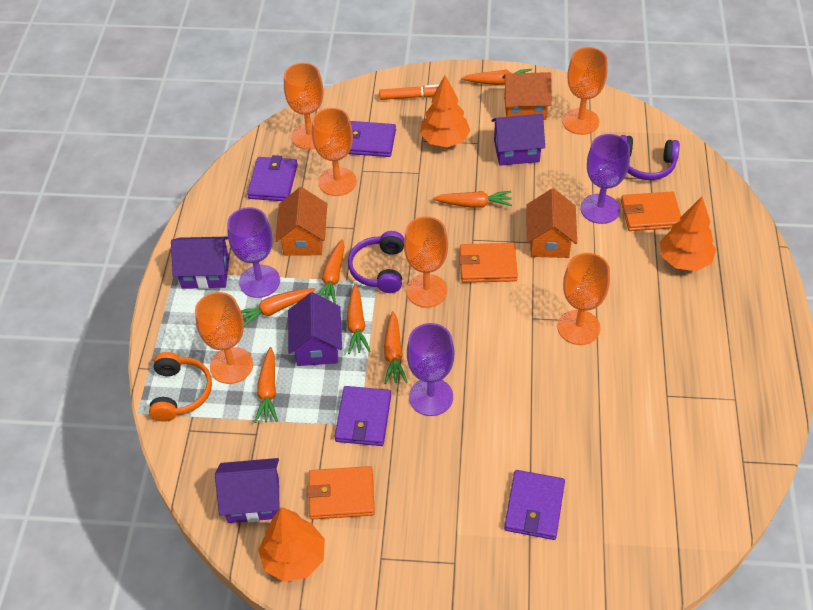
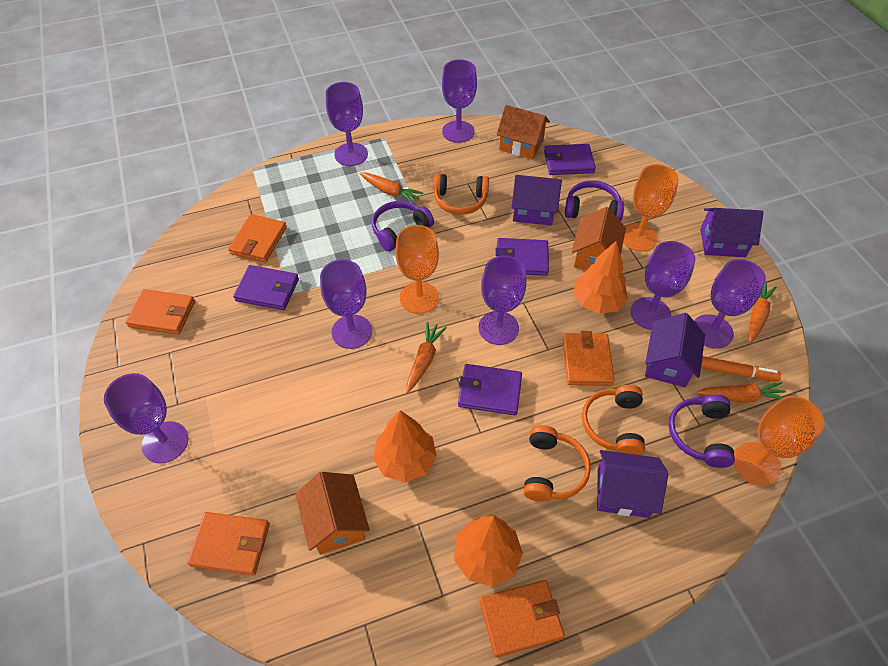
orange carrot: 7 -> 4
orange goblet: 6 -> 3
orange headphones: 1 -> 3
orange wallet: 3 -> 5
purple goblet: 3 -> 7
purple headphones: 2 -> 3

